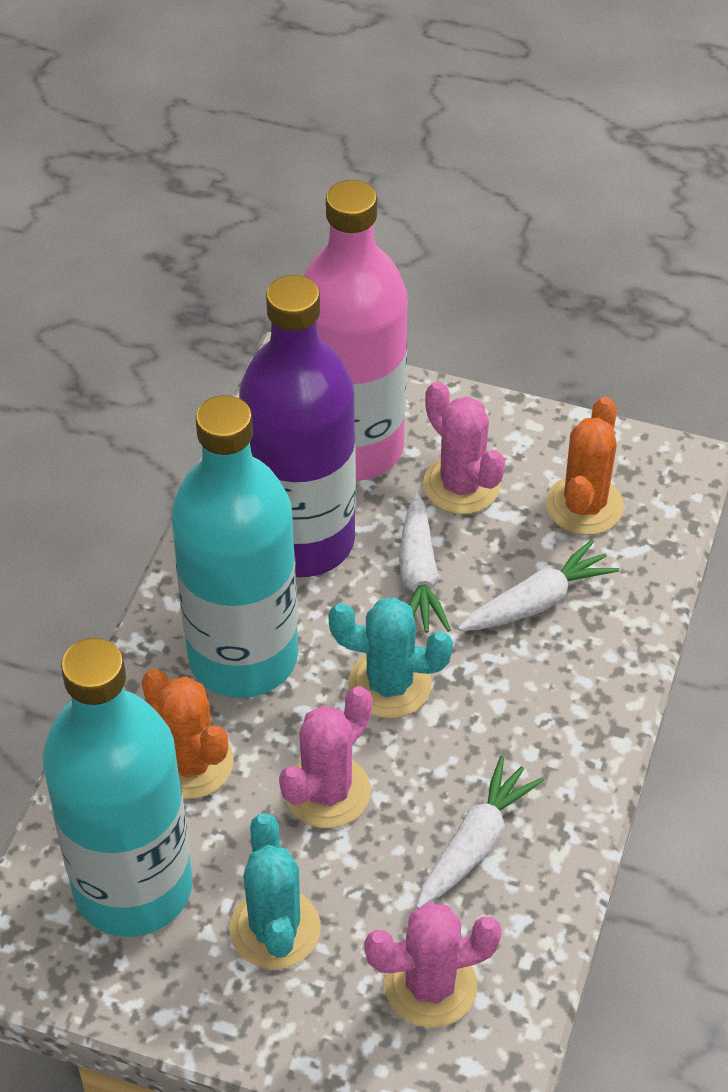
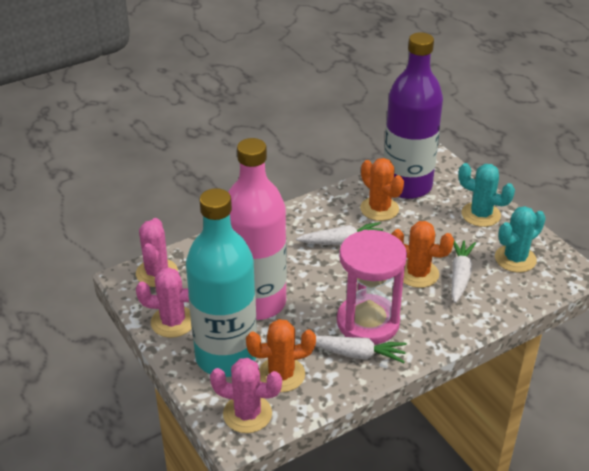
orange cactus: 2 -> 3
pink hourglass: 0 -> 1
turquoise bottle: 2 -> 1

